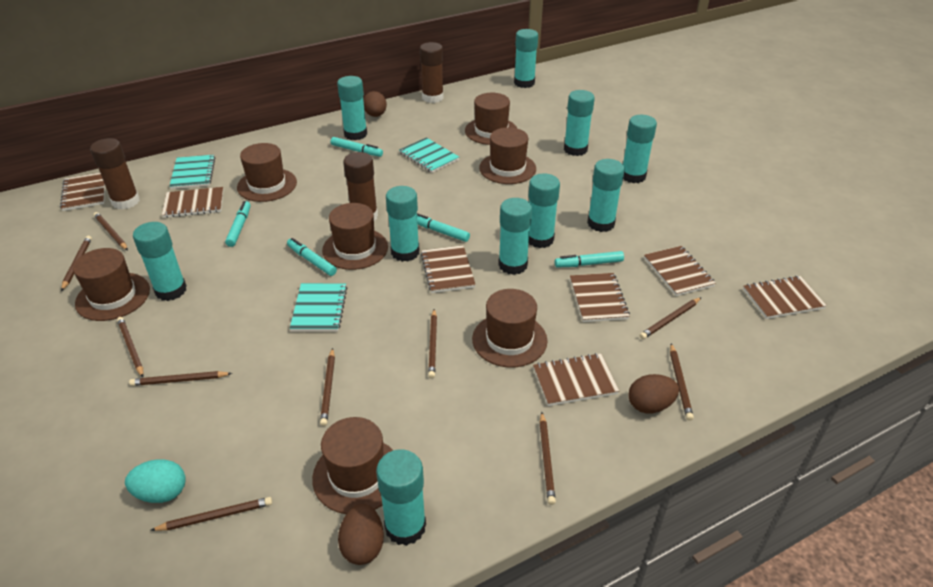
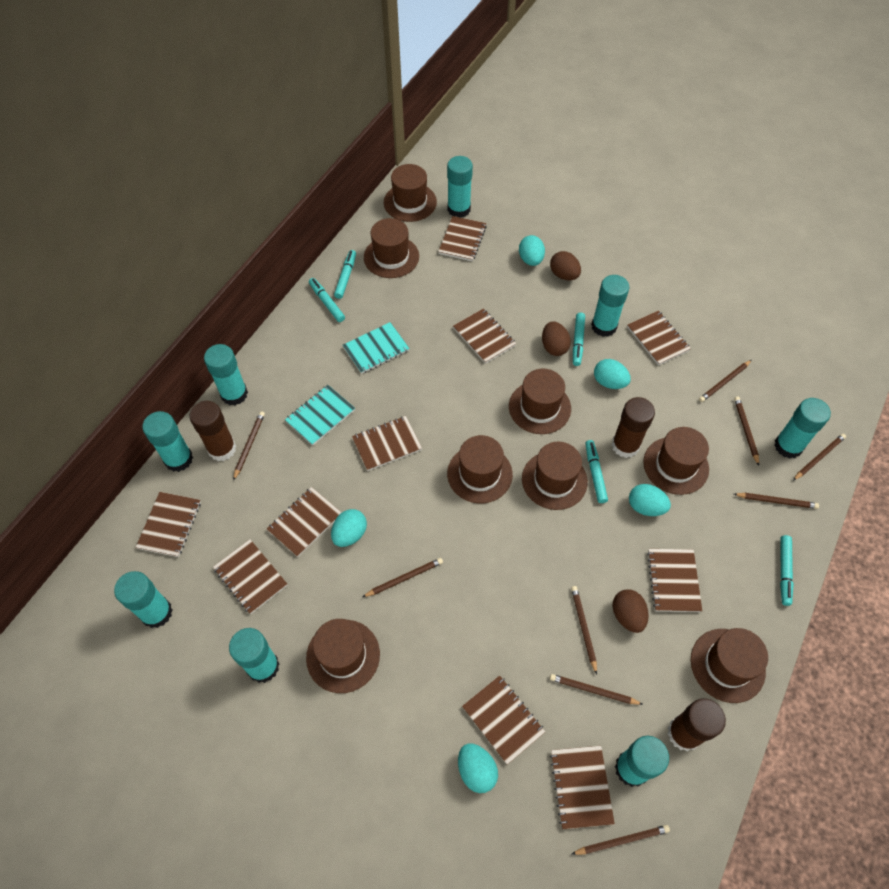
brown hat: 7 -> 8
brown notebook: 7 -> 10
brown pencil: 10 -> 9
turquoise egg: 1 -> 5
turquoise glue stick: 10 -> 8
turquoise notebook: 3 -> 2

